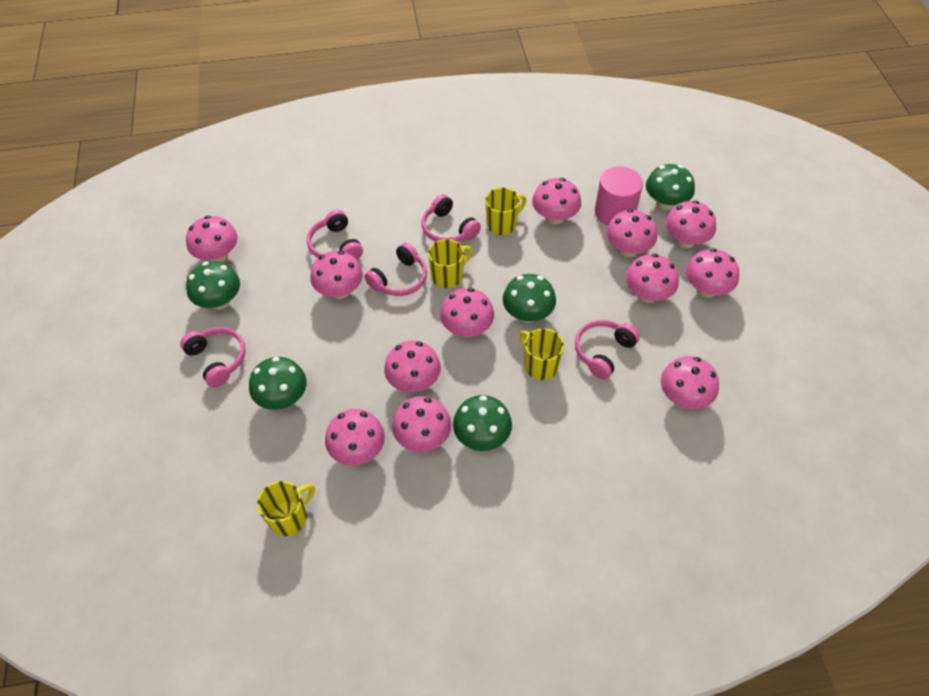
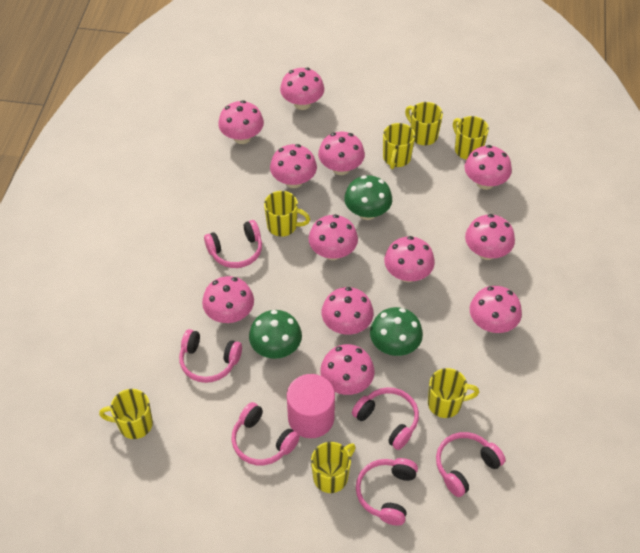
green mushroom: 5 -> 3
pink headphones: 5 -> 6
yellow mug: 4 -> 7

